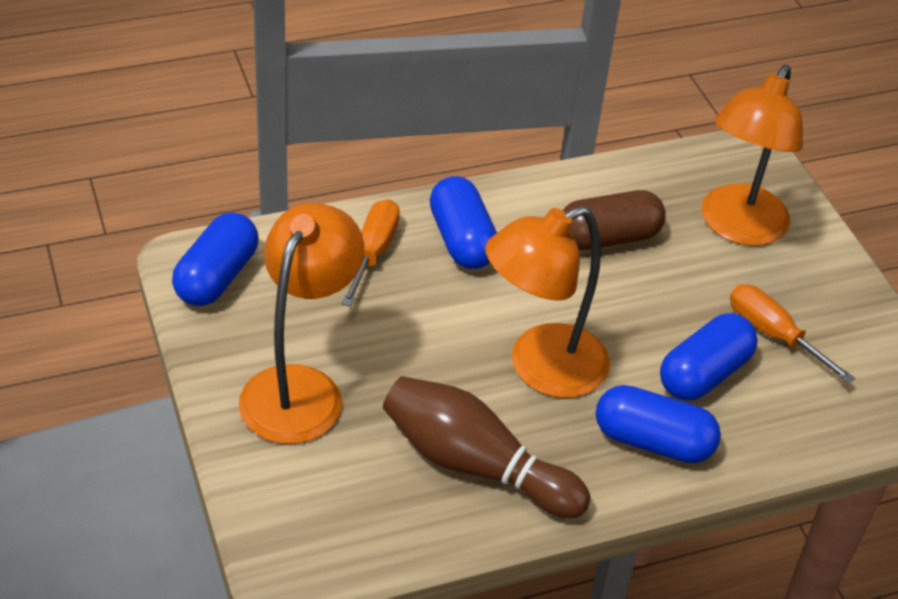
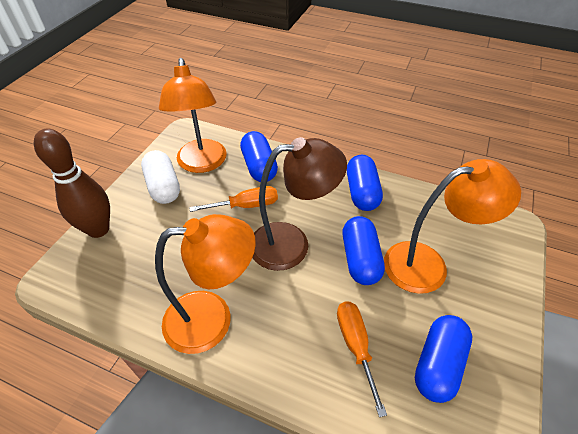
brown capsule: 1 -> 0
brown lamp: 0 -> 1
white capsule: 0 -> 1

